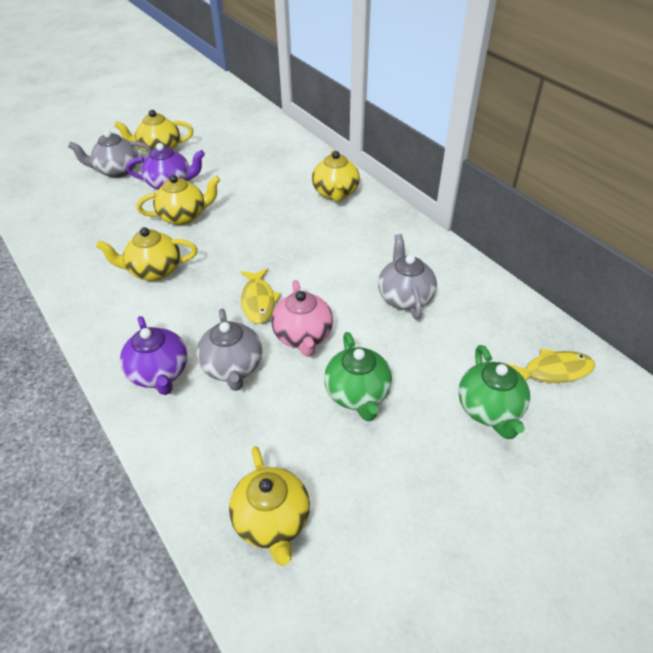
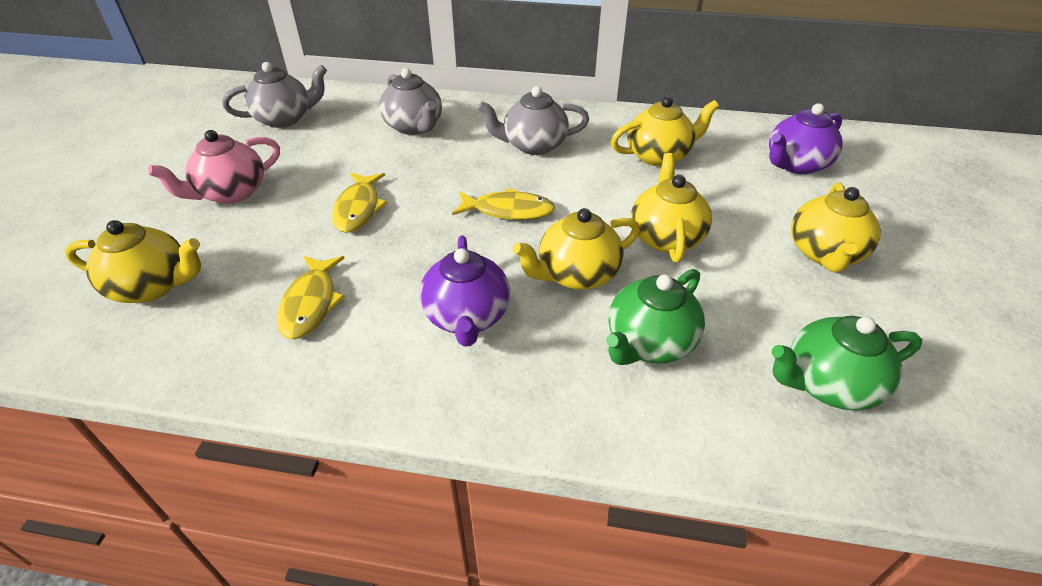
yellow fish: 2 -> 3

